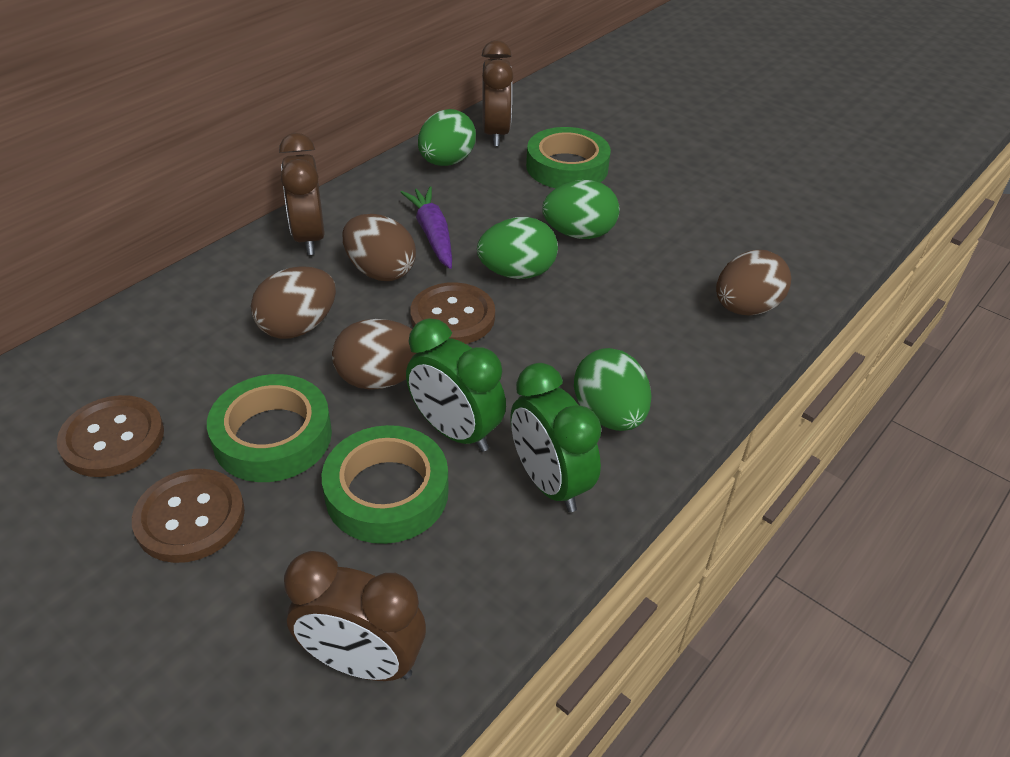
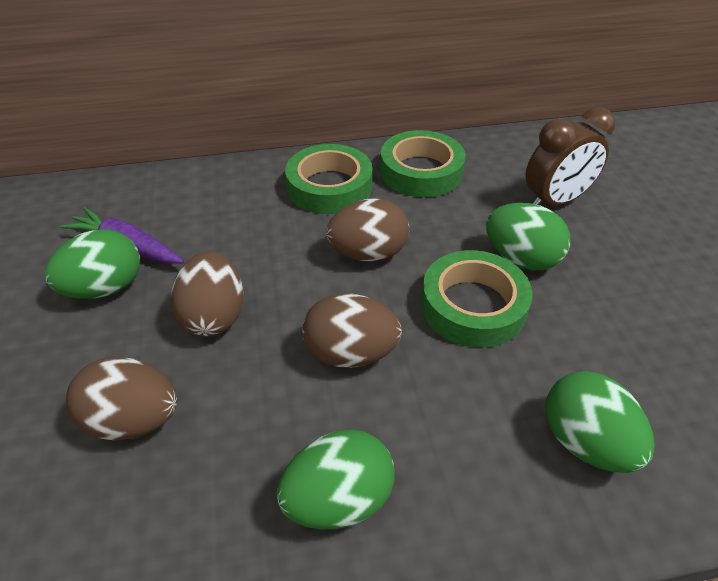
brown button: 3 -> 0
brown clock: 3 -> 1
green clock: 2 -> 0

